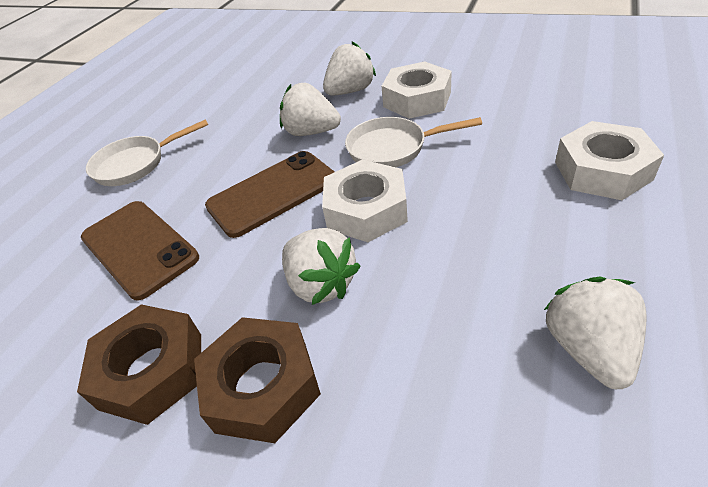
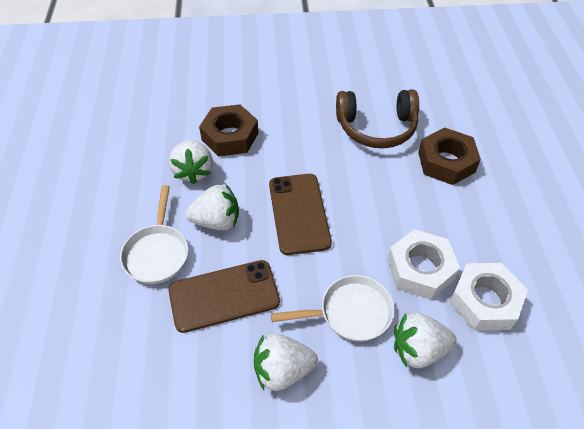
brown headphones: 0 -> 1
white nut: 3 -> 2

